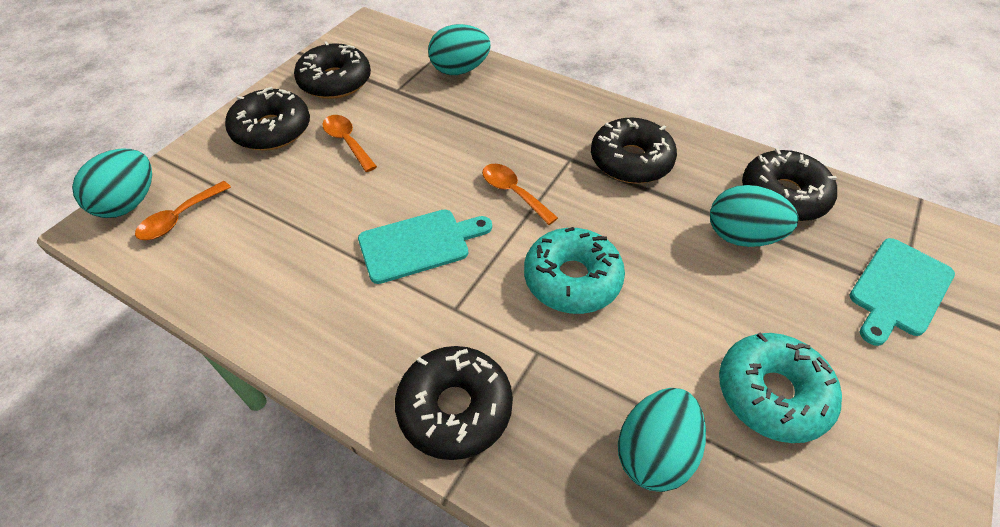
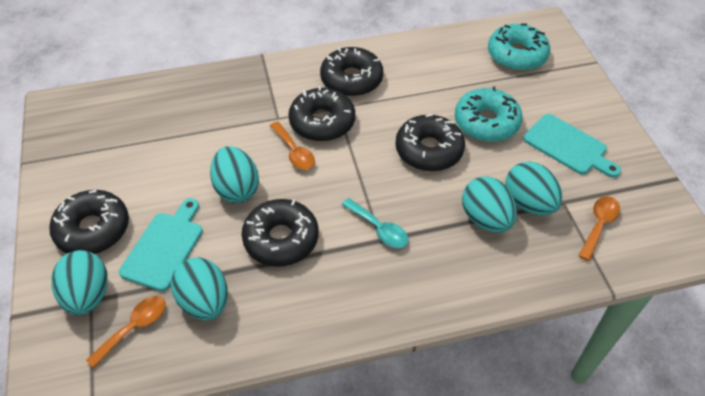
turquoise egg: 4 -> 5
turquoise spoon: 0 -> 1

